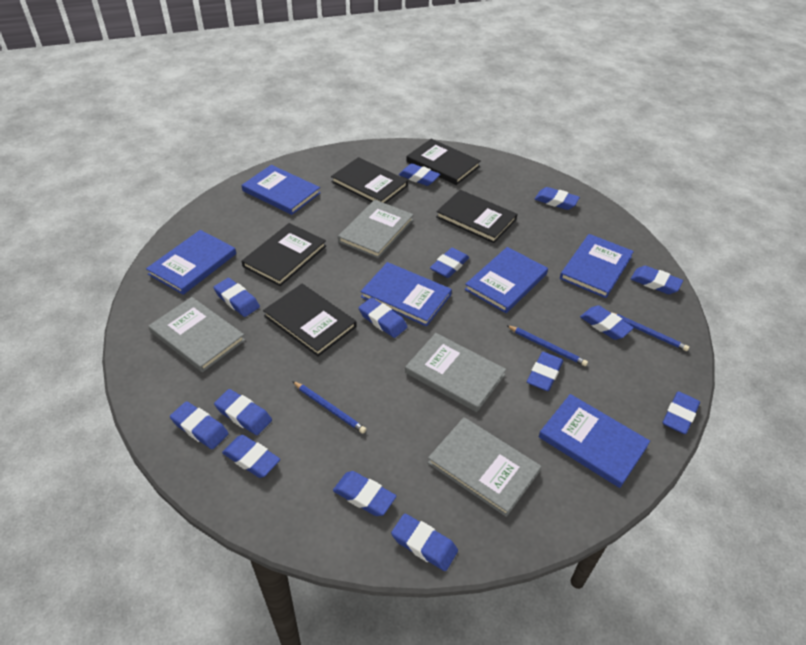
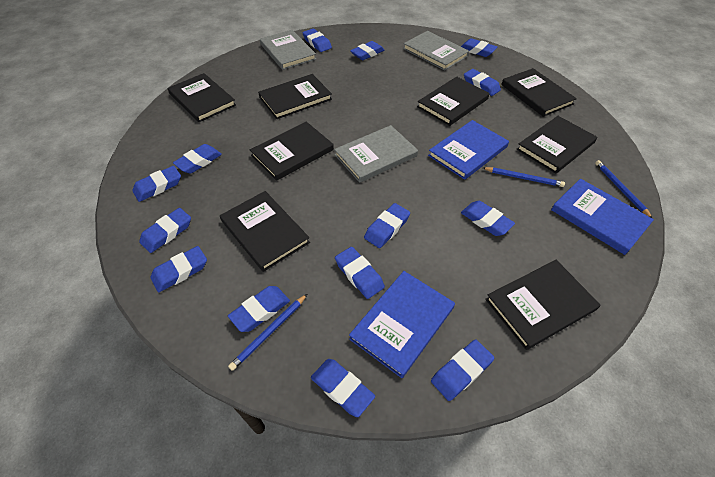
black book: 5 -> 8
blue book: 6 -> 3
grey book: 4 -> 3

